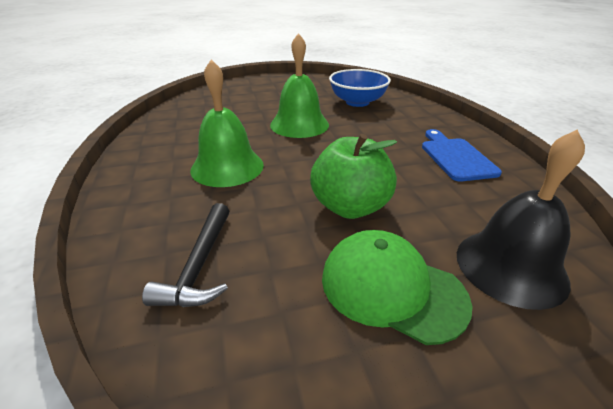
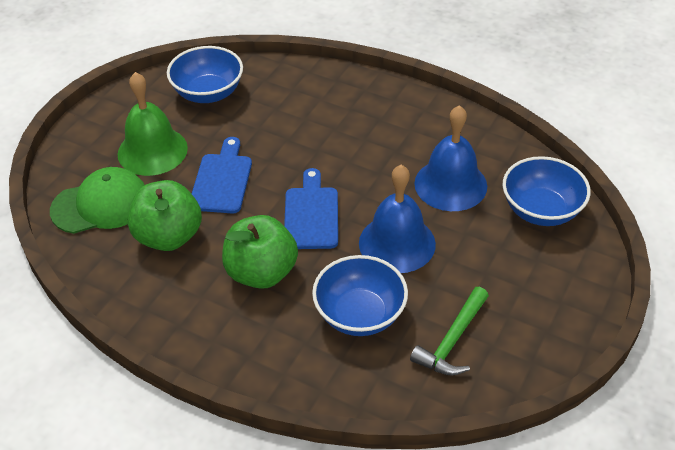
black bell: 1 -> 0
black hammer: 1 -> 0
blue bell: 0 -> 2
blue bowl: 1 -> 3
blue cutting board: 1 -> 2
green apple: 1 -> 2
green bell: 2 -> 1
green hammer: 0 -> 1

